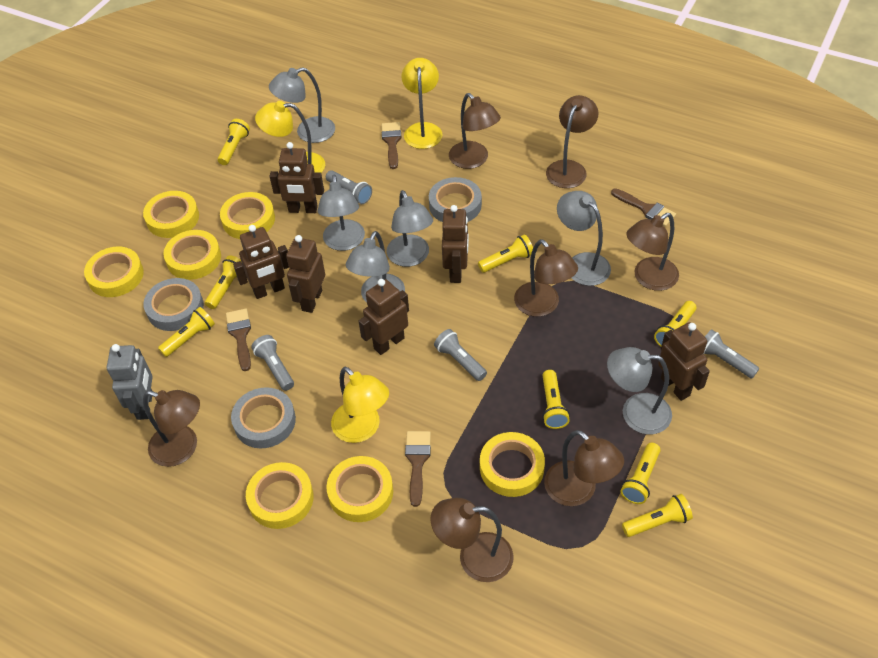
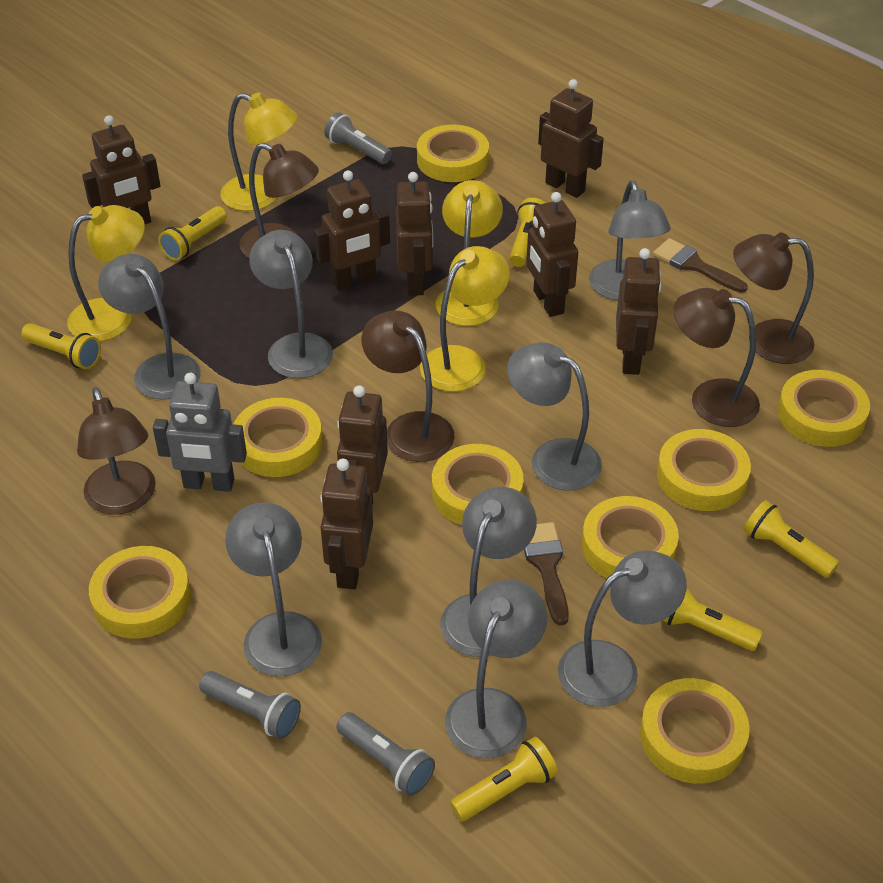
brown brush: 4 -> 2
brown lamp: 7 -> 5
brown robot: 6 -> 8
grey flashlight: 4 -> 3
grey lamp: 6 -> 8
grey tape: 3 -> 0
yellow flashlight: 8 -> 6
yellow lamp: 3 -> 4
yellow tape: 7 -> 8

